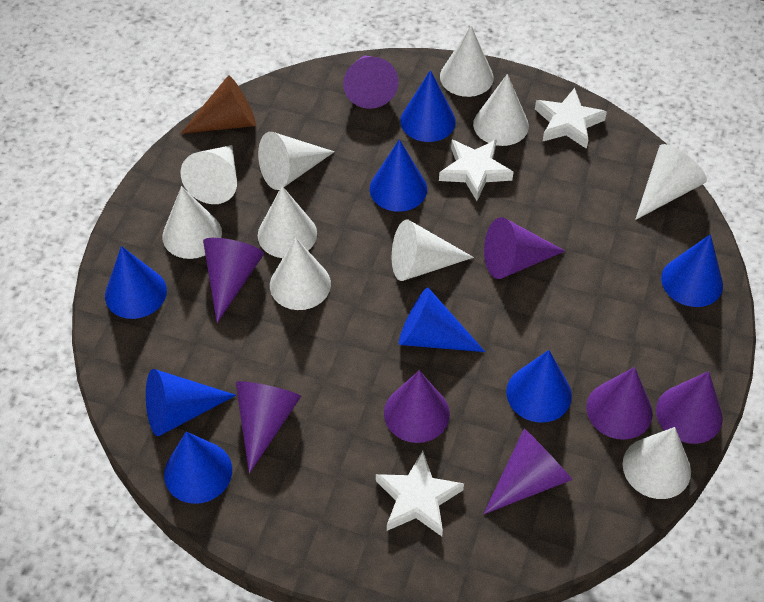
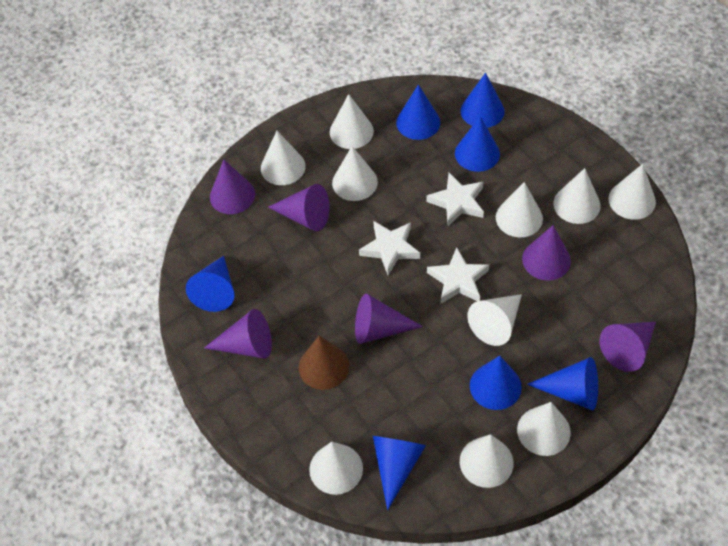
blue cone: 8 -> 7
purple cone: 8 -> 6

